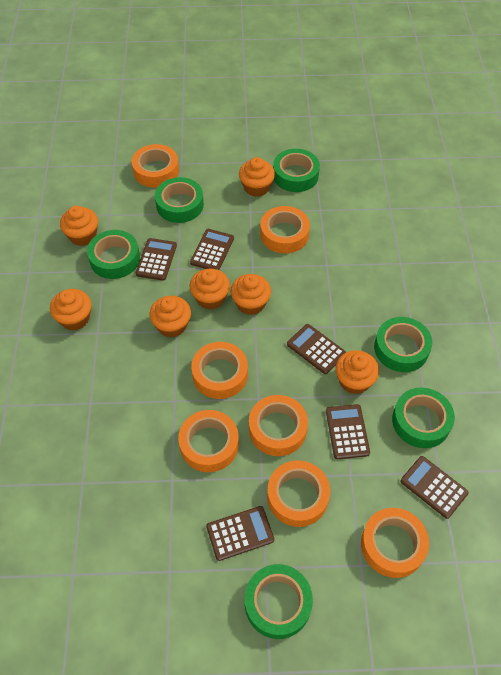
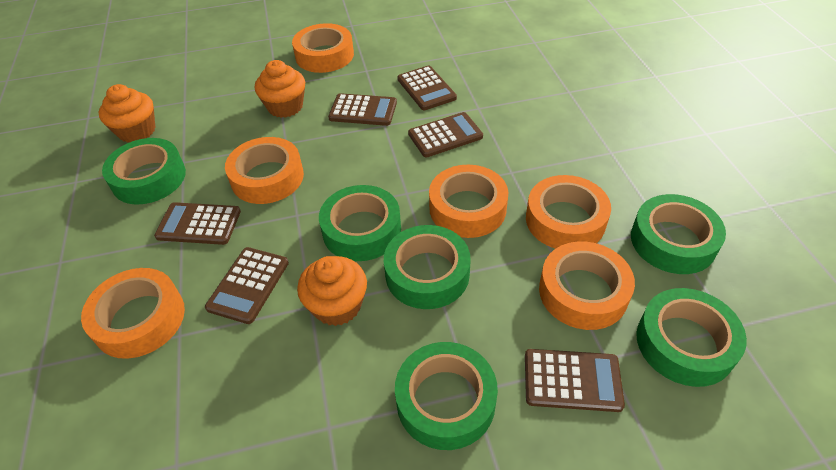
orange cupcake: 7 -> 3
orange tape: 7 -> 6

